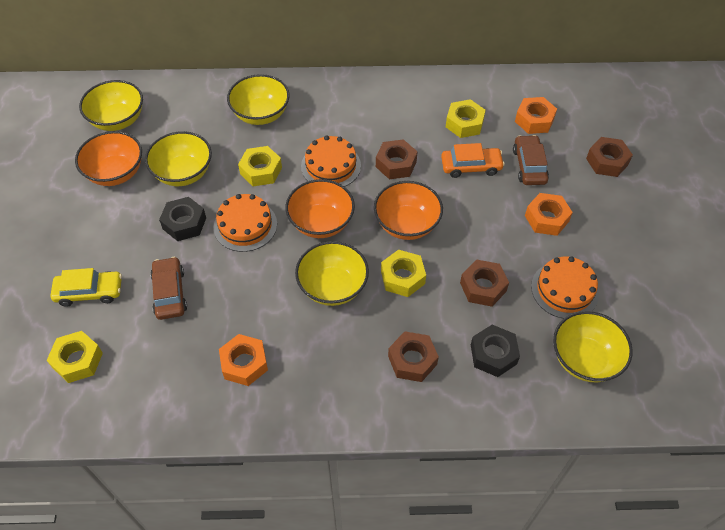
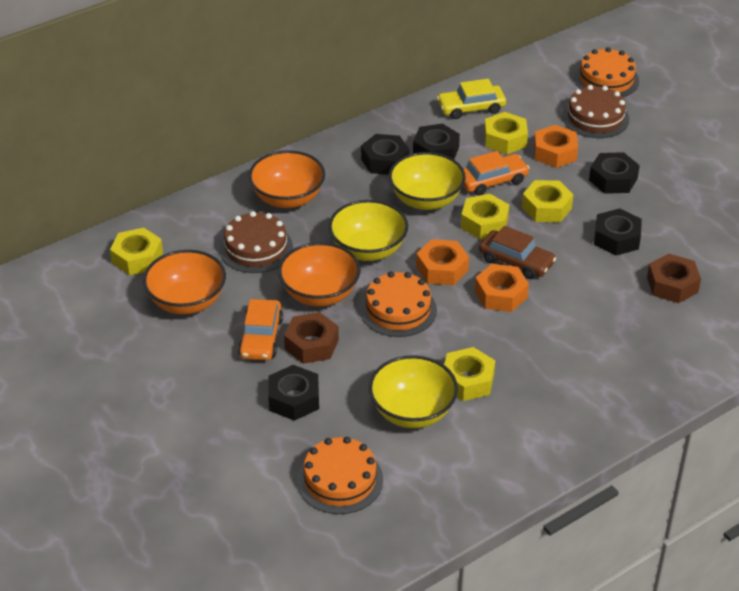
black nut: 2 -> 5
brown cake: 0 -> 2
brown car: 2 -> 1
brown nut: 4 -> 2
orange car: 1 -> 2
yellow bowl: 5 -> 3
yellow nut: 4 -> 5

